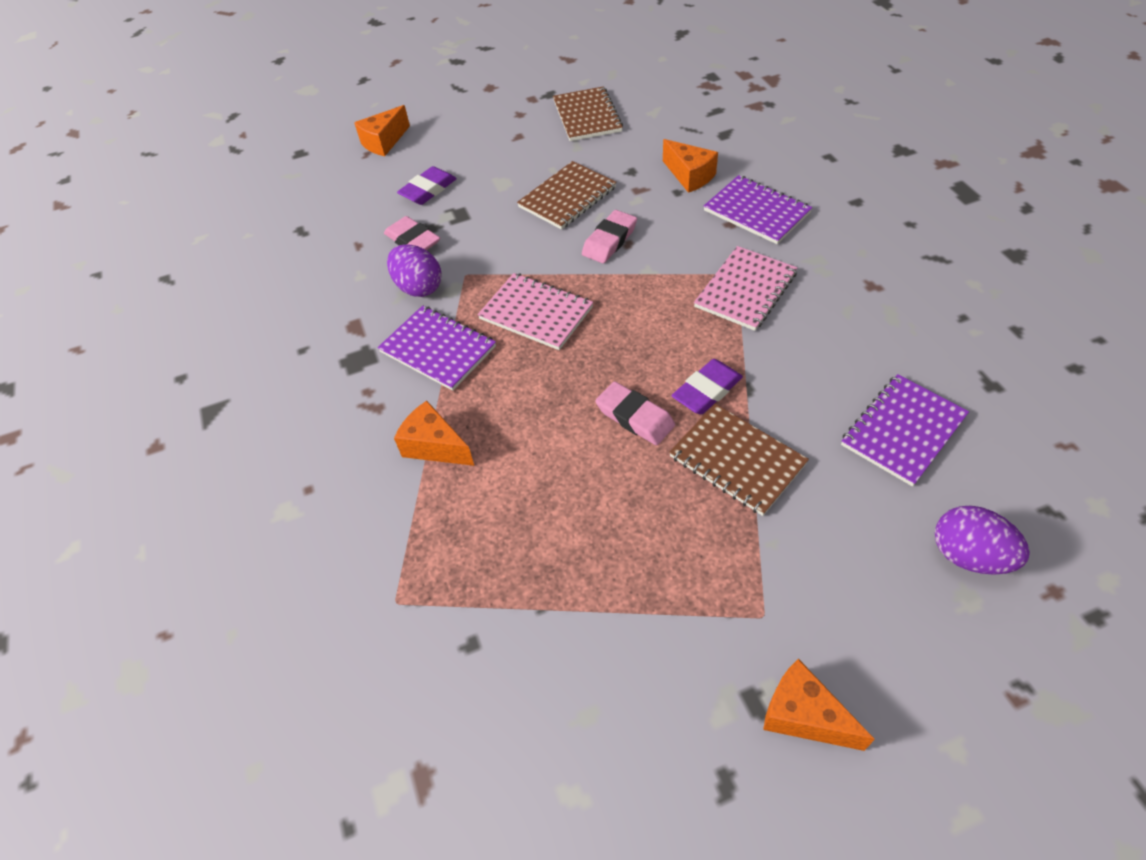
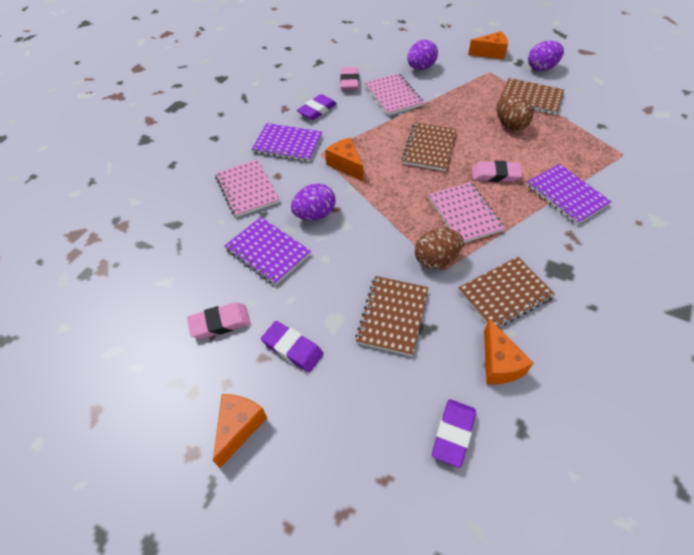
brown egg: 0 -> 2
brown notebook: 3 -> 4
pink notebook: 2 -> 3
purple egg: 2 -> 3
purple eraser: 2 -> 3

